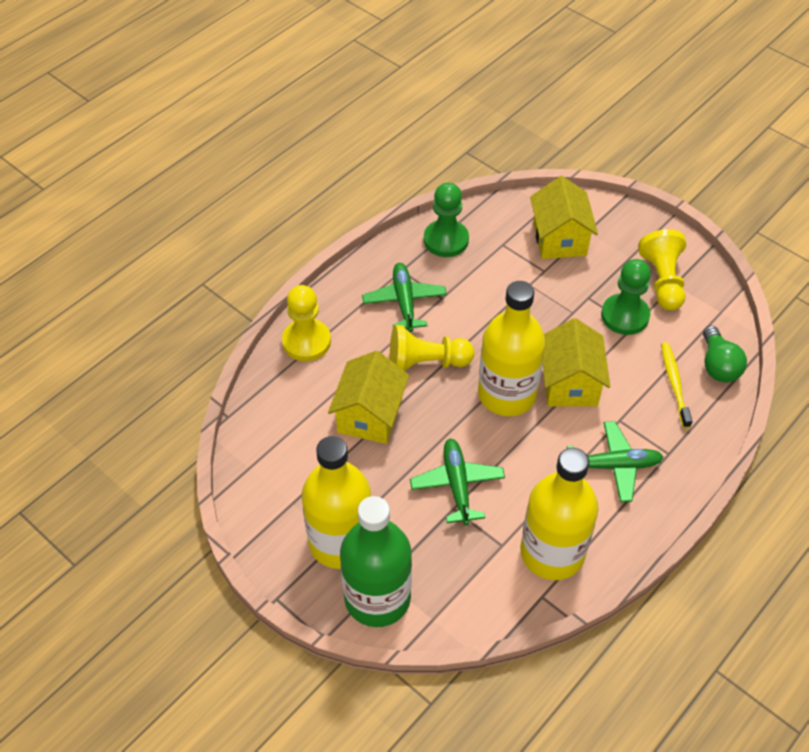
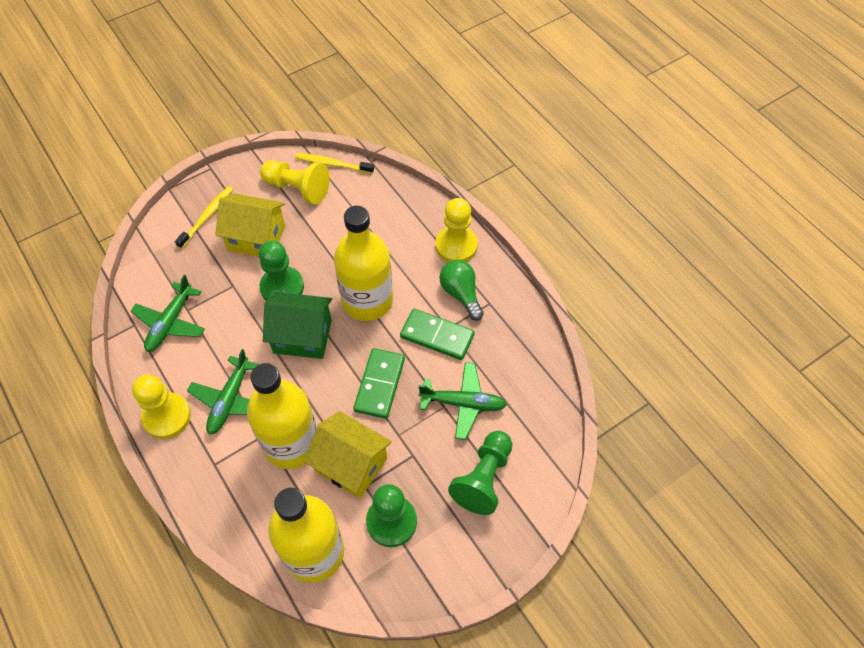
green bottle: 1 -> 0
green domino: 0 -> 2
green house: 0 -> 1
green pawn: 2 -> 3
yellow house: 3 -> 2
yellow toothbrush: 1 -> 2

